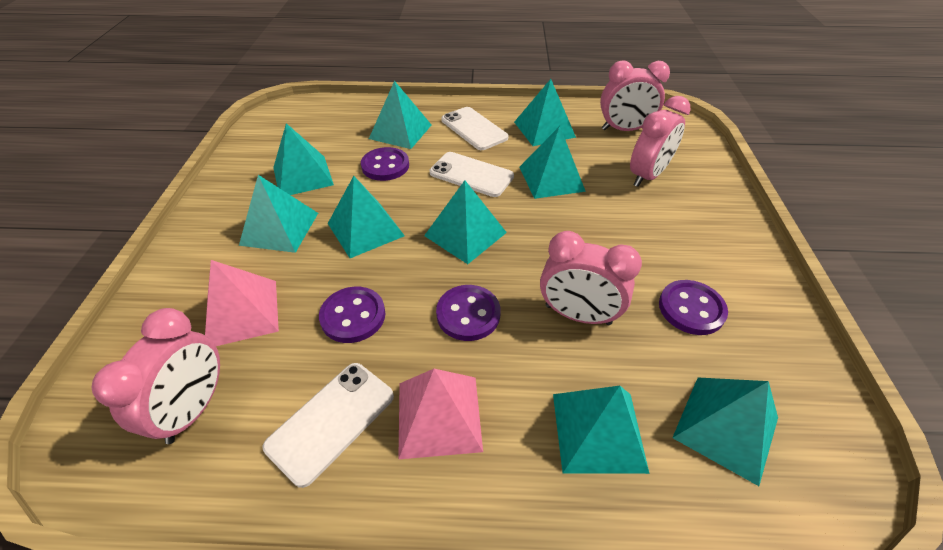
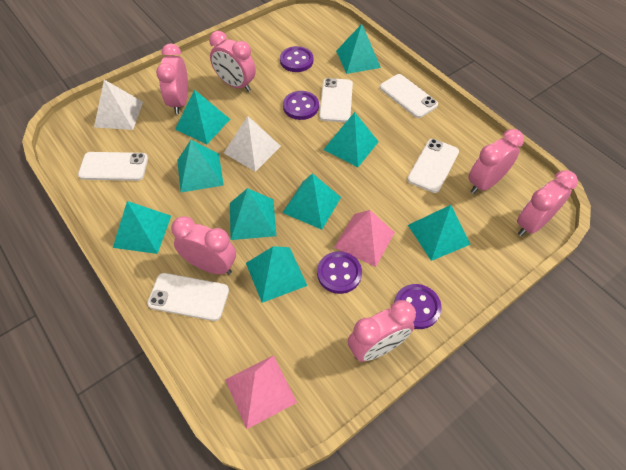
pink clock: 4 -> 6
white phone: 3 -> 5
white pyramid: 0 -> 2

